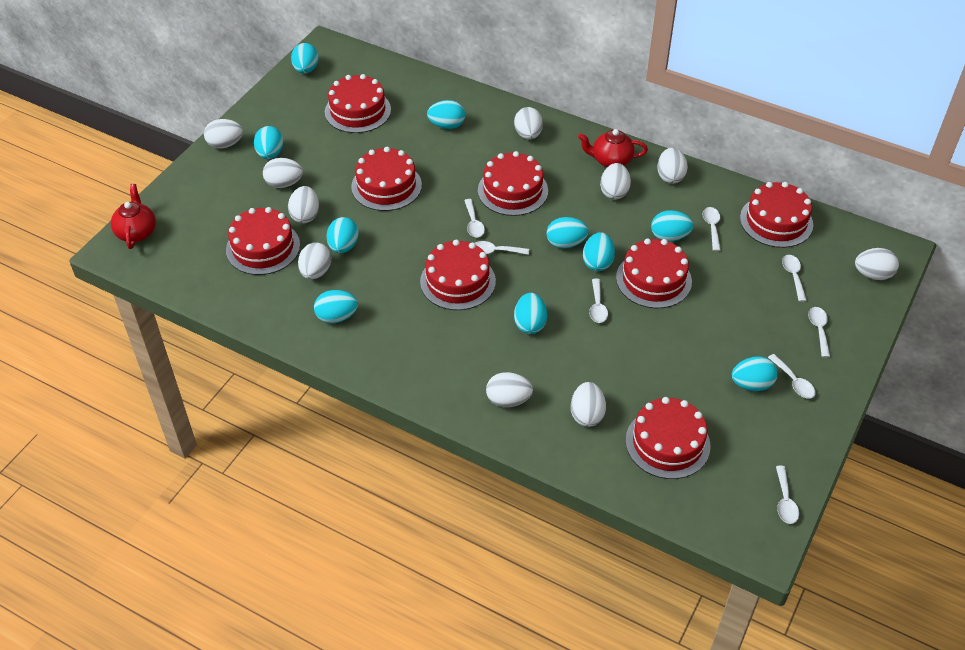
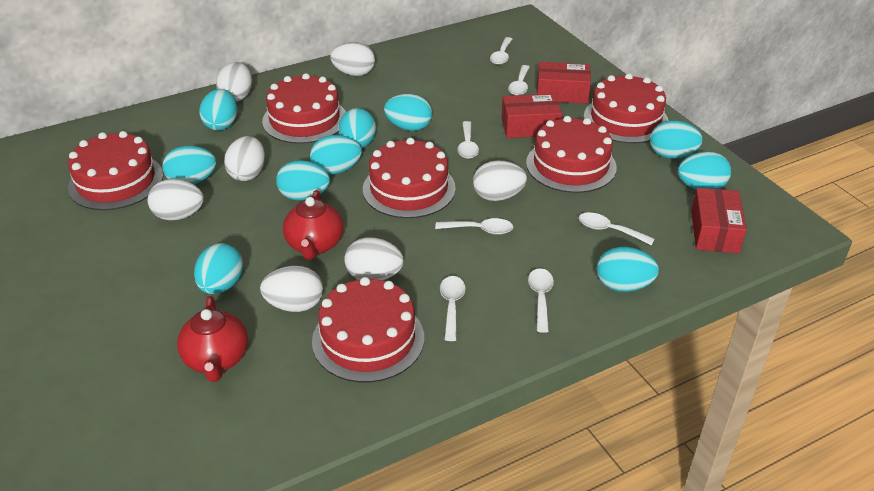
red box: 0 -> 3
red cake: 8 -> 6
white egg: 10 -> 7
white spoon: 8 -> 7

